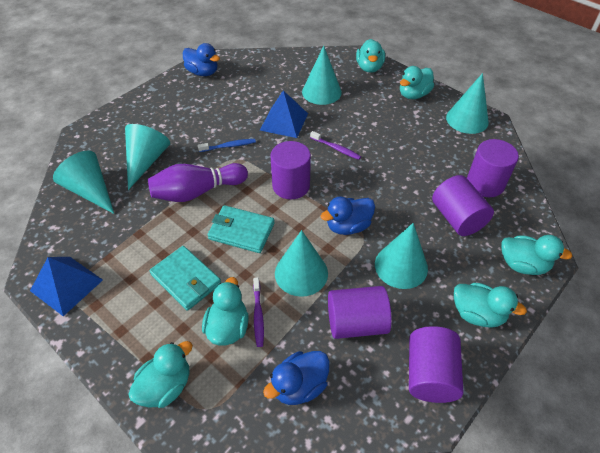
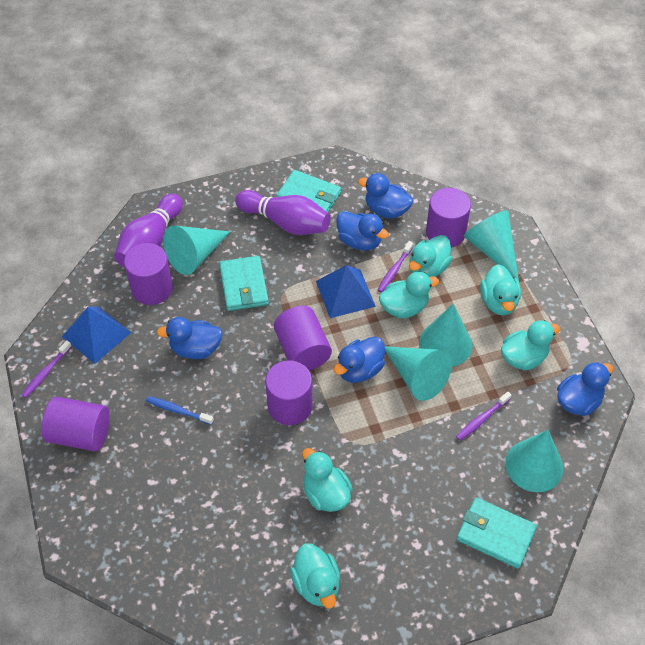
blue duck: 3 -> 5
purple bowling pin: 1 -> 2
purple toothbrush: 2 -> 3
turquoise cone: 6 -> 5
turquoise wallet: 2 -> 3

